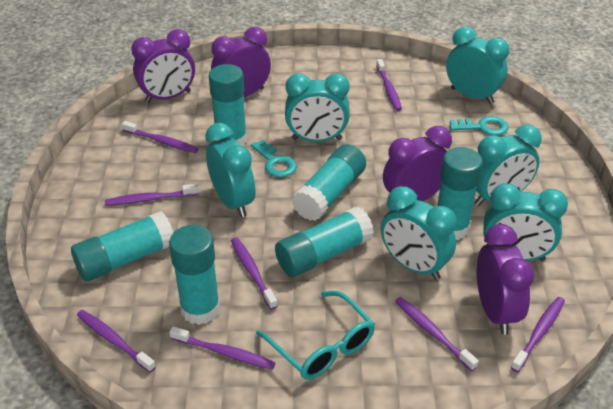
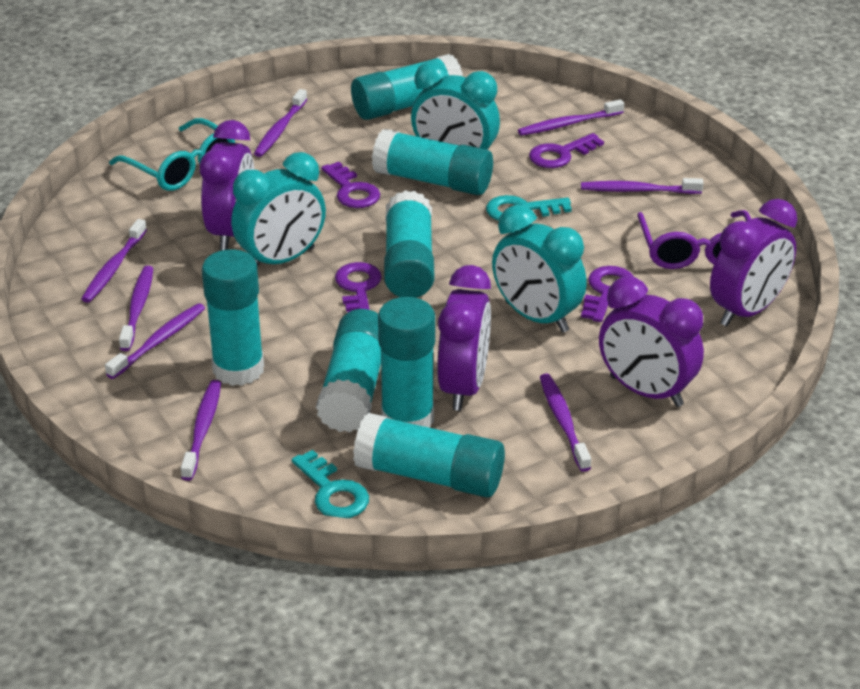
purple glasses: 0 -> 1
purple key: 0 -> 4
turquoise clock: 6 -> 3
turquoise glue stick: 6 -> 7

